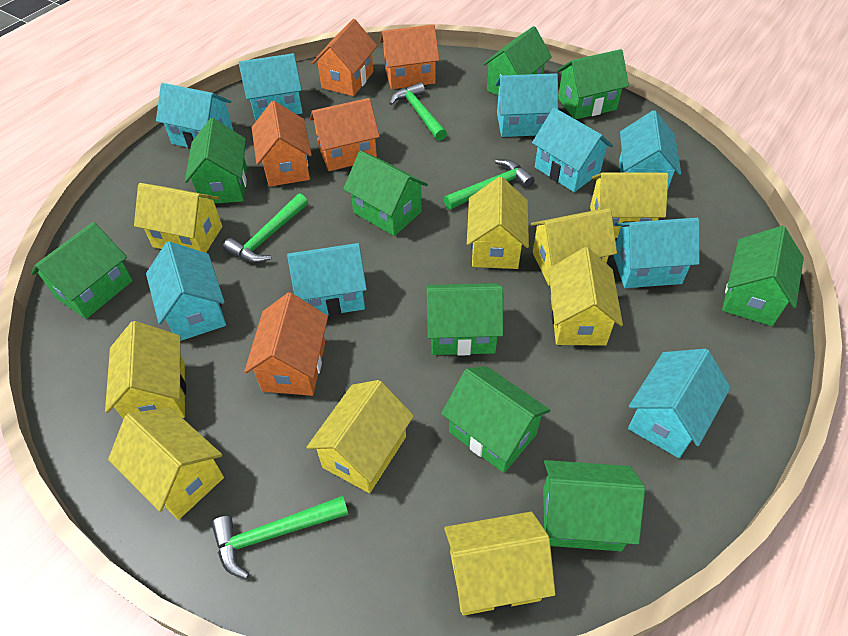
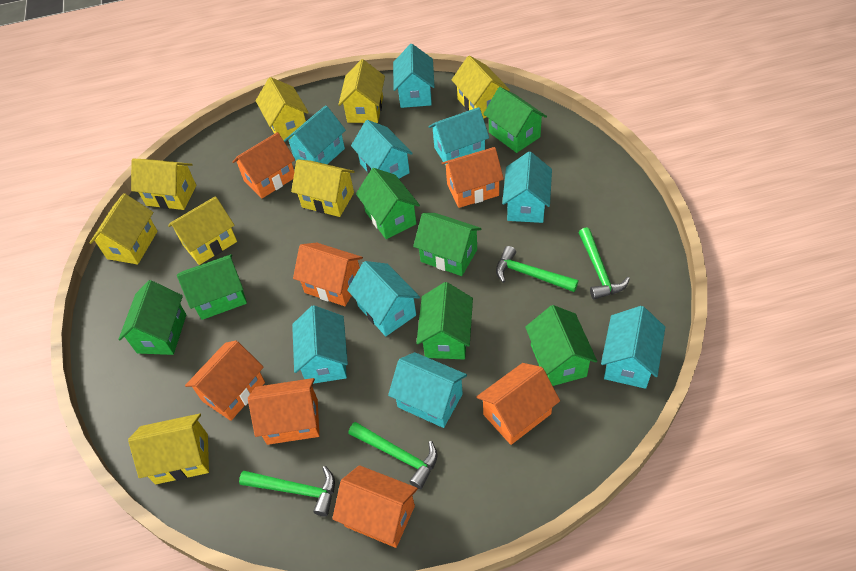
green house: 9 -> 7
orange house: 5 -> 7
yellow house: 9 -> 8

